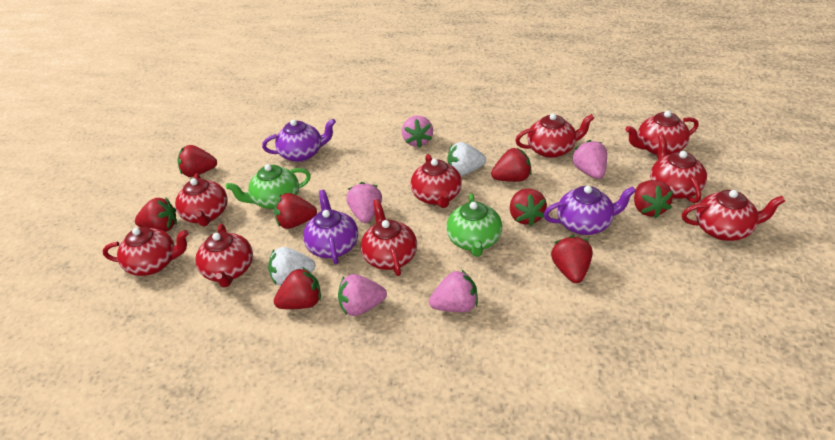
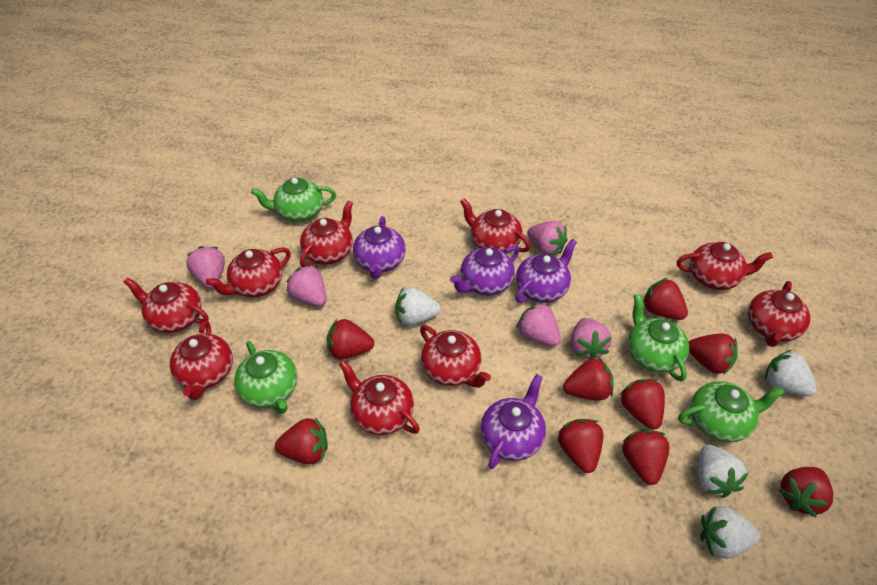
green teapot: 2 -> 4
purple teapot: 3 -> 4
red strawberry: 8 -> 9
white strawberry: 2 -> 4

